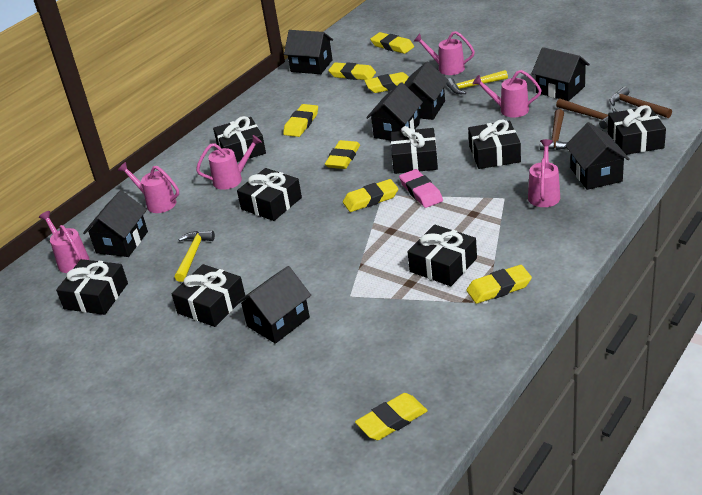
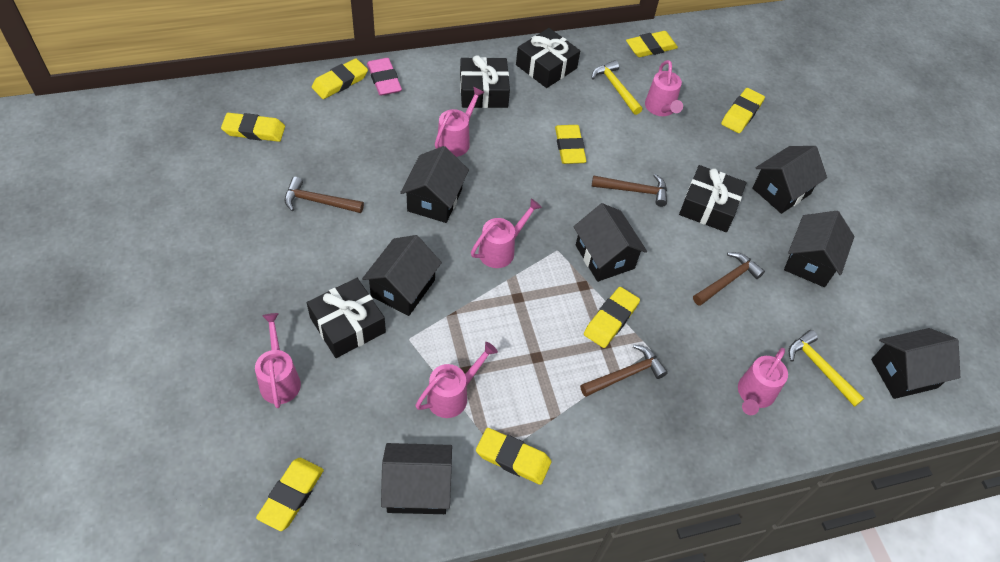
black gift: 8 -> 4
brown hammer: 3 -> 4

